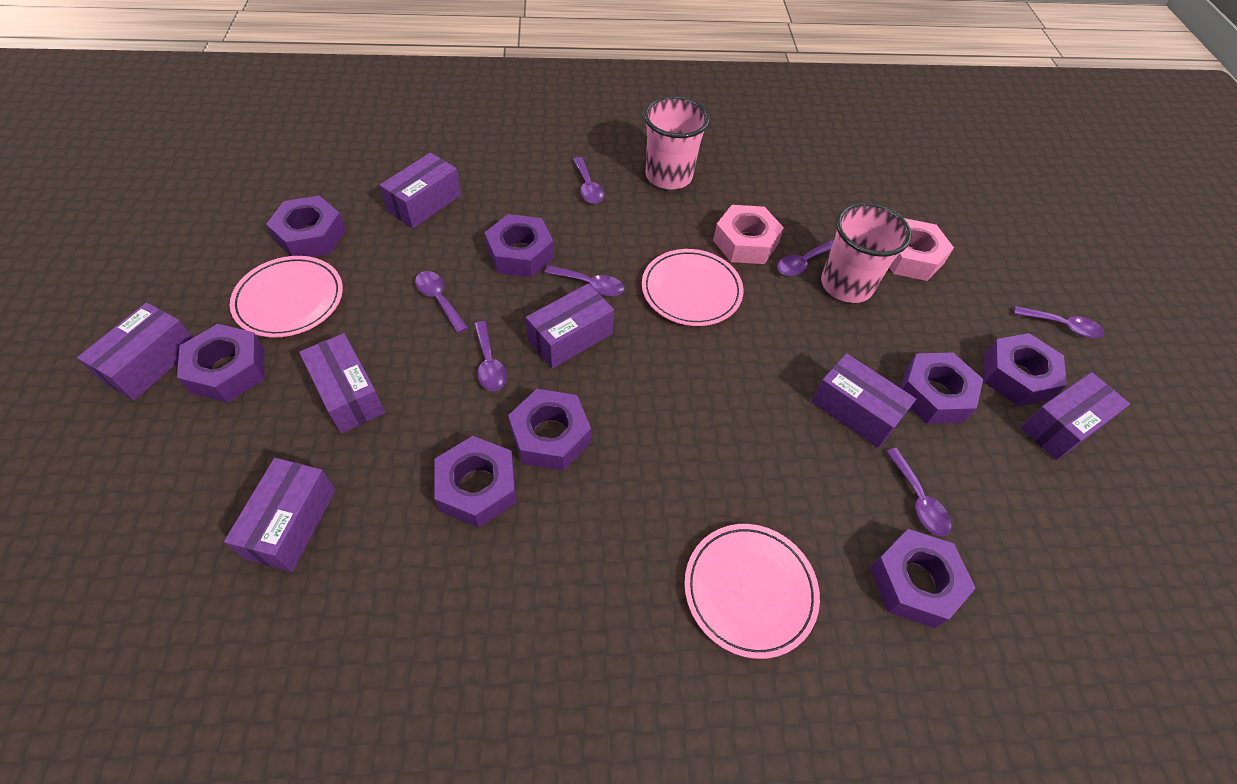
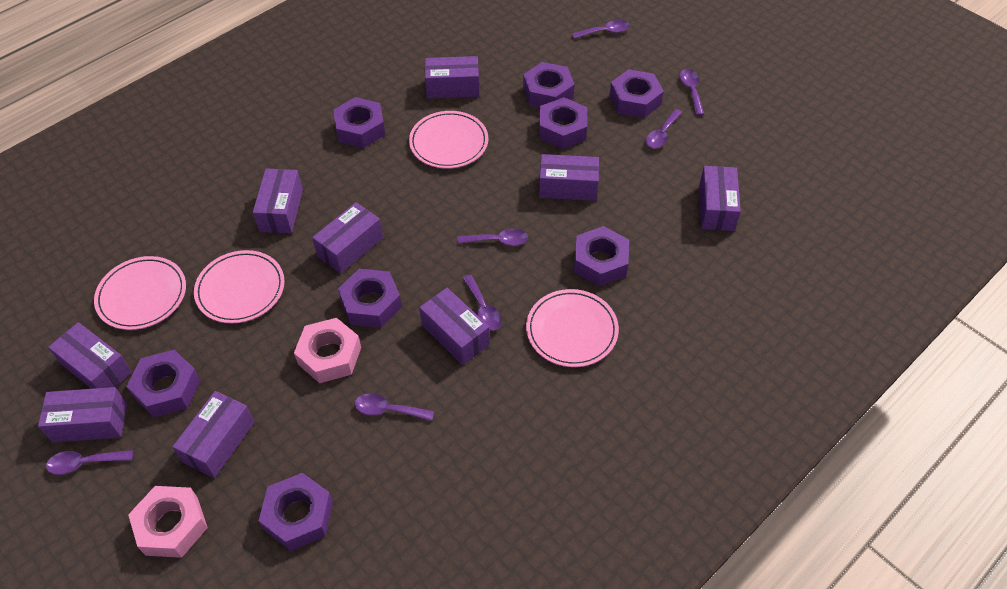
pink cup: 2 -> 0
pink plate: 3 -> 4
purple box: 7 -> 9

